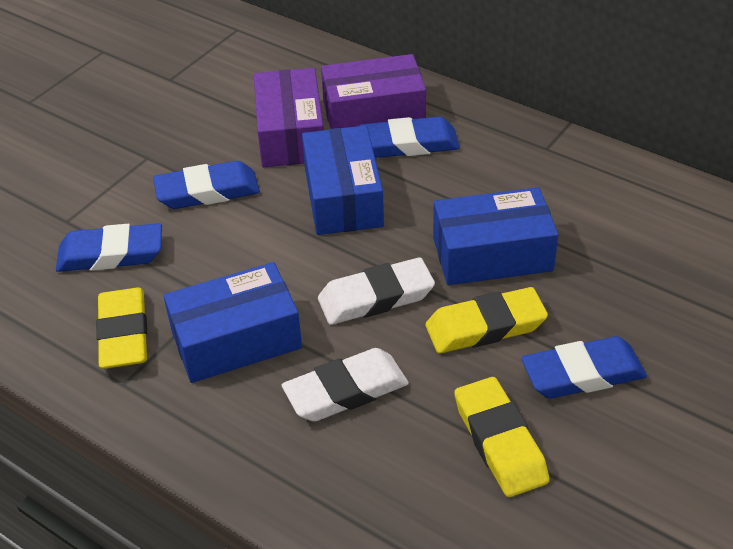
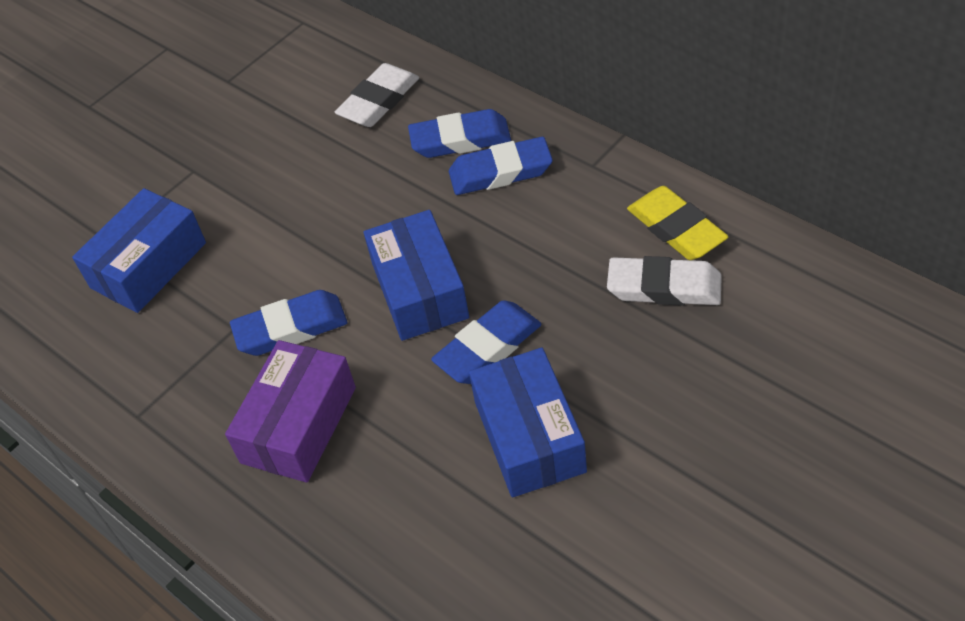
purple box: 2 -> 1
yellow eraser: 3 -> 1

